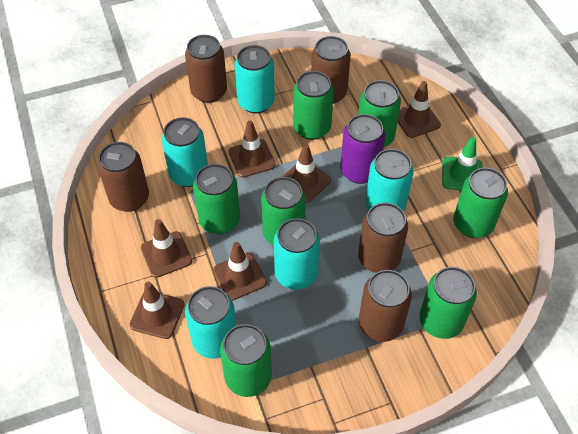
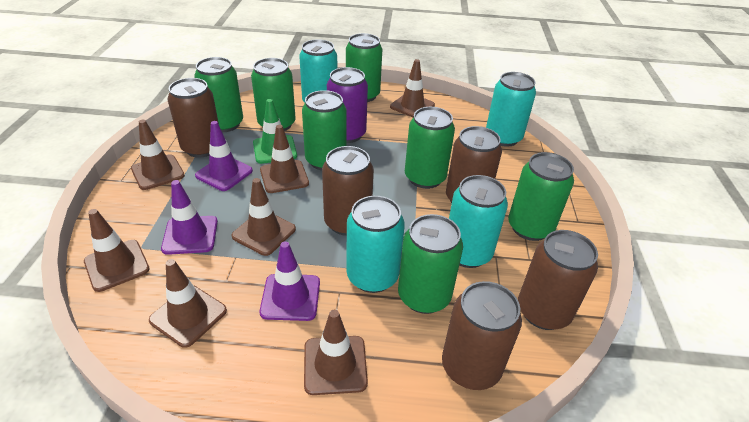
brown traffic cone: 6 -> 7
purple traffic cone: 0 -> 3
turquoise can: 5 -> 4

